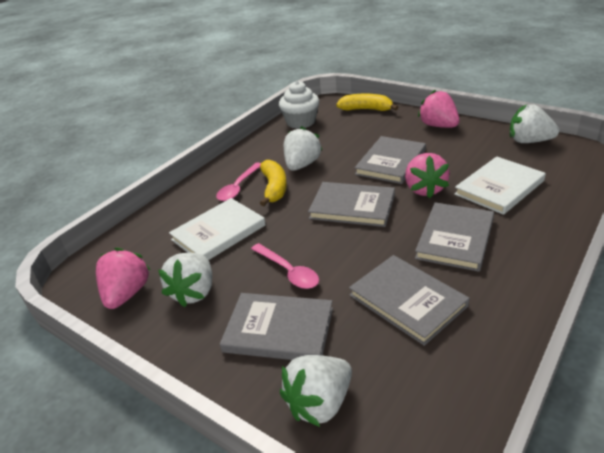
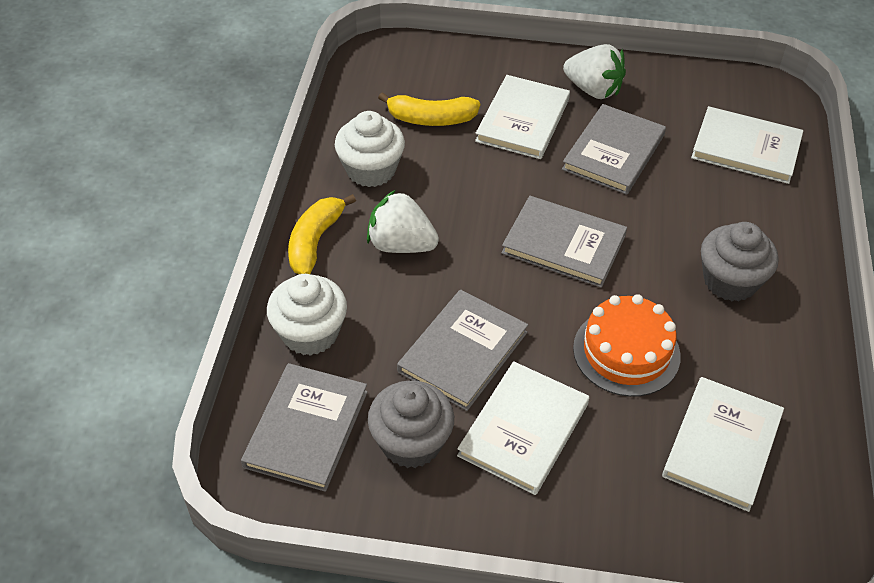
grey book: 5 -> 4
grey cupcake: 0 -> 2
orange cake: 0 -> 1
pink spoon: 2 -> 0
pink strawberry: 3 -> 0
white book: 2 -> 4
white cupcake: 1 -> 2
white strawberry: 4 -> 2

